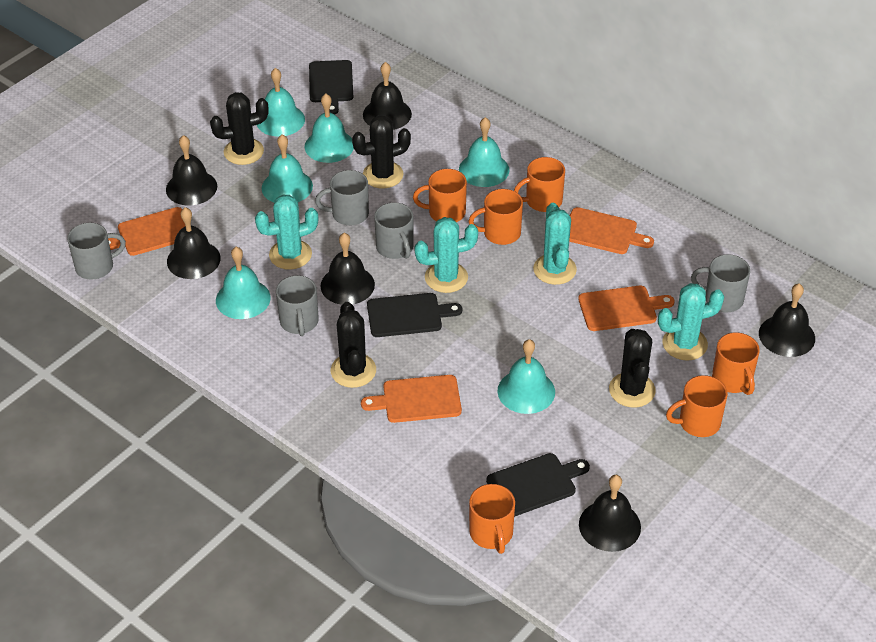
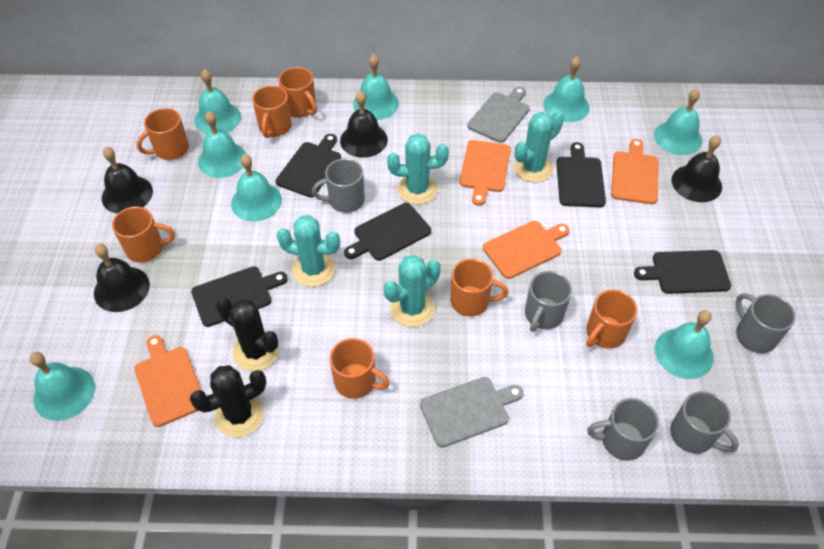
black bell: 6 -> 4
black cactus: 4 -> 2
black cutting board: 3 -> 5
grey cutting board: 0 -> 2
orange mug: 6 -> 7
turquoise bell: 6 -> 8

